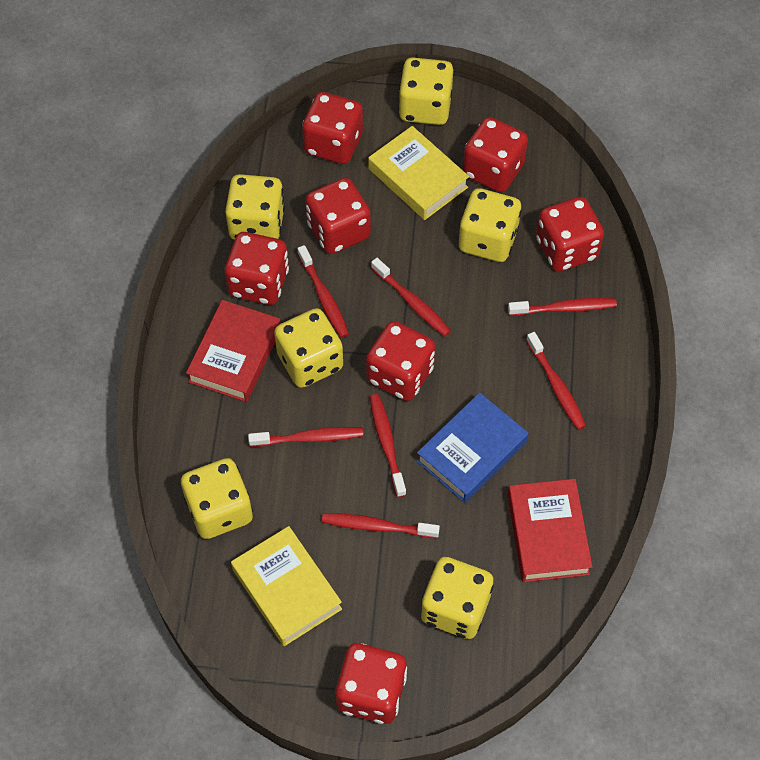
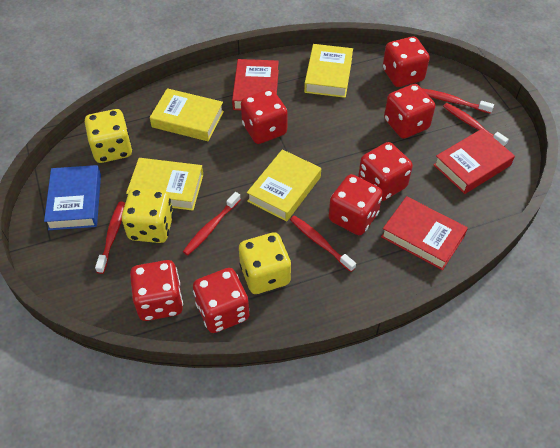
red book: 2 -> 3
red toothbrush: 7 -> 5
yellow book: 2 -> 4
yellow dice: 6 -> 3

